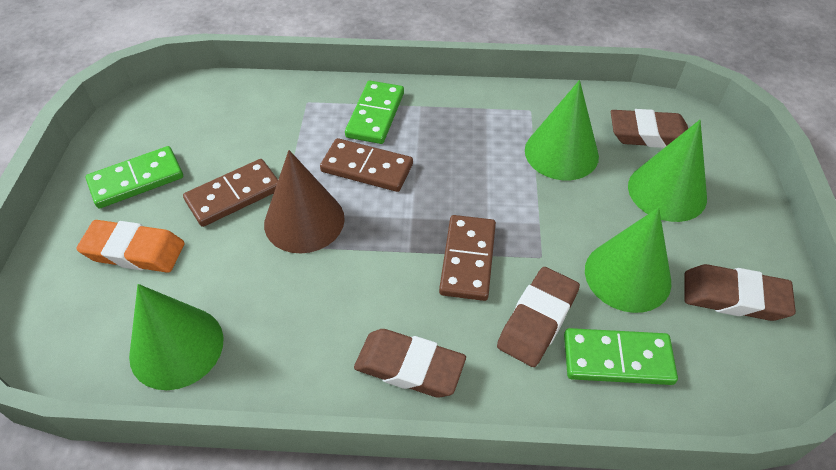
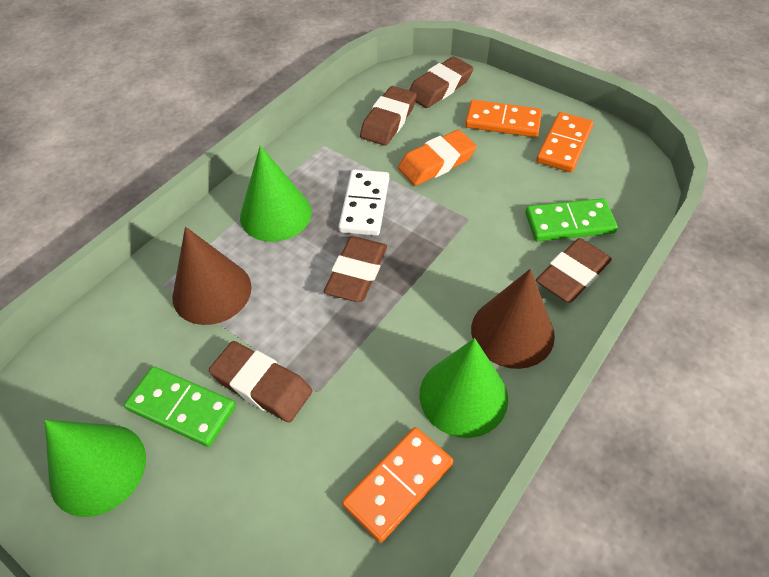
brown cone: 1 -> 2
brown domino: 3 -> 0
brown eraser: 4 -> 5
green cone: 4 -> 3
green domino: 3 -> 2
orange domino: 0 -> 3
white domino: 0 -> 1

